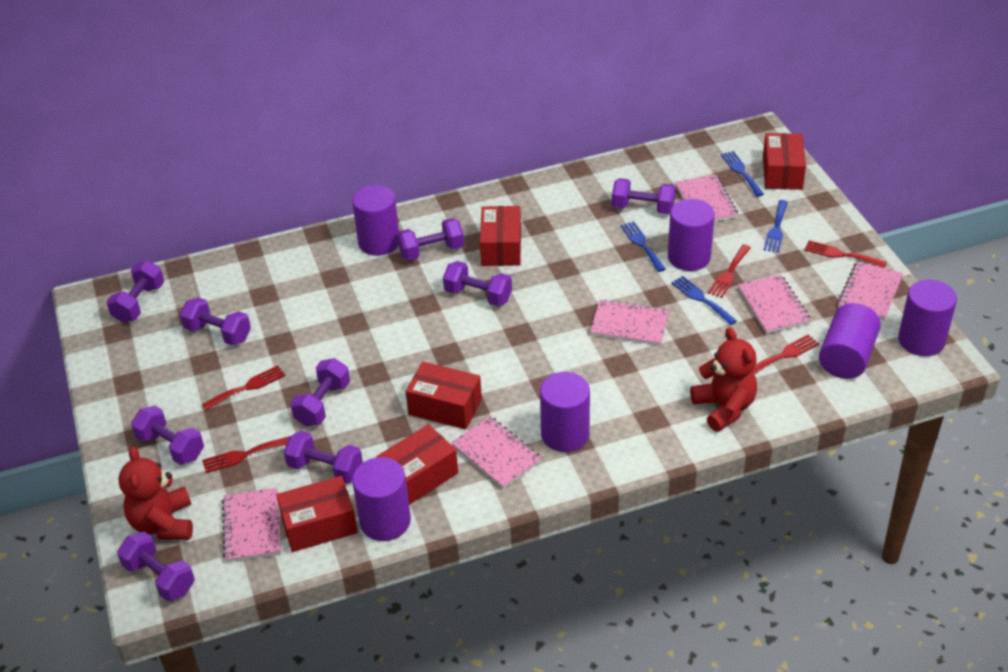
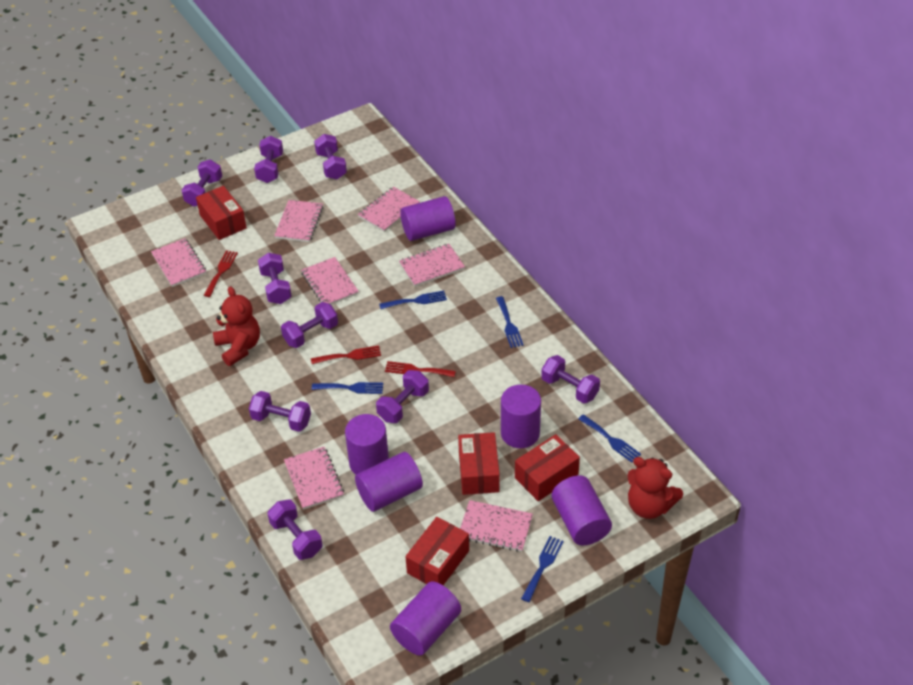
blue fork: 4 -> 5
pink notebook: 6 -> 7
red box: 5 -> 4
red fork: 5 -> 3

